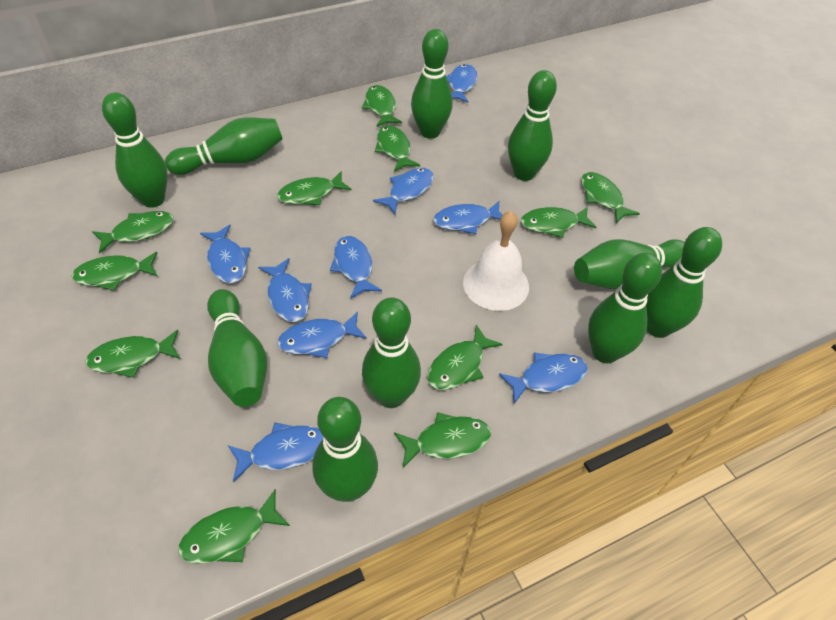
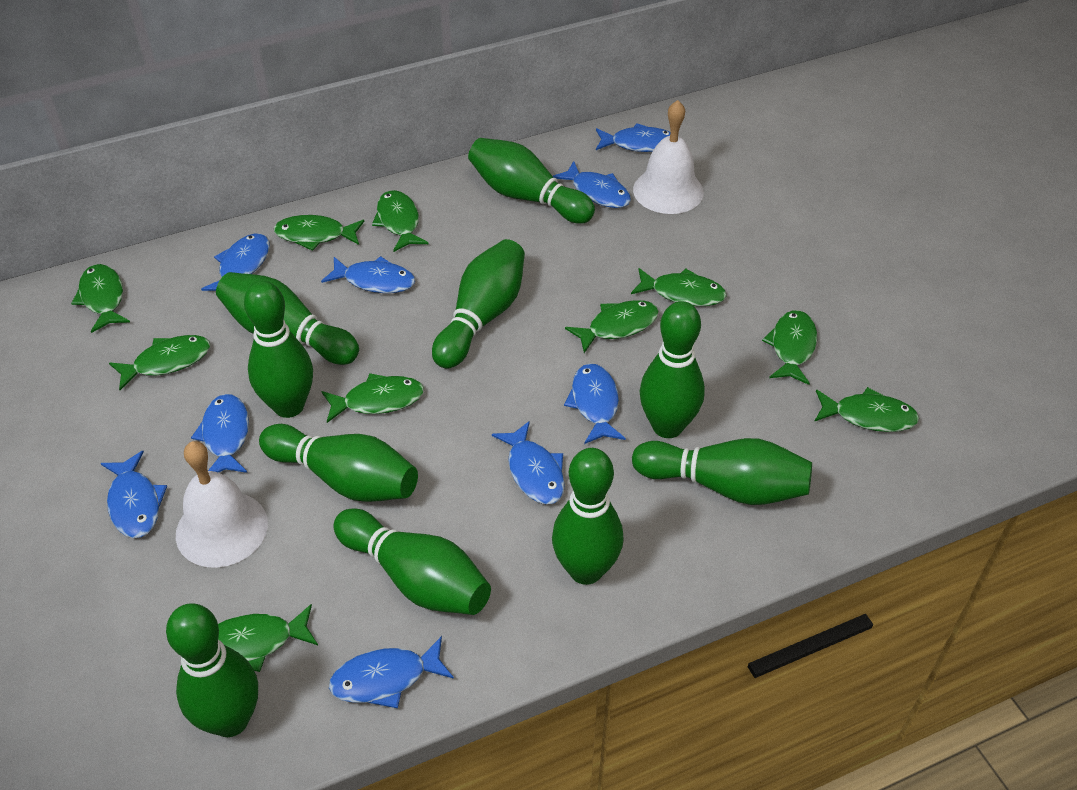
green fish: 11 -> 10
white bell: 1 -> 2

